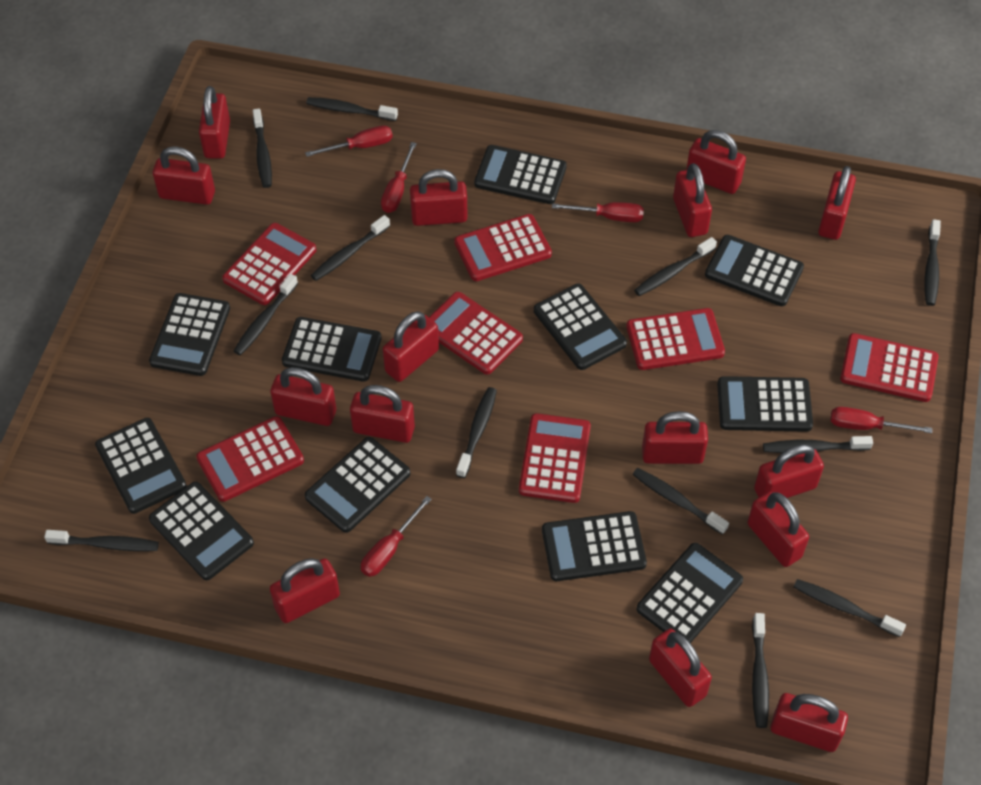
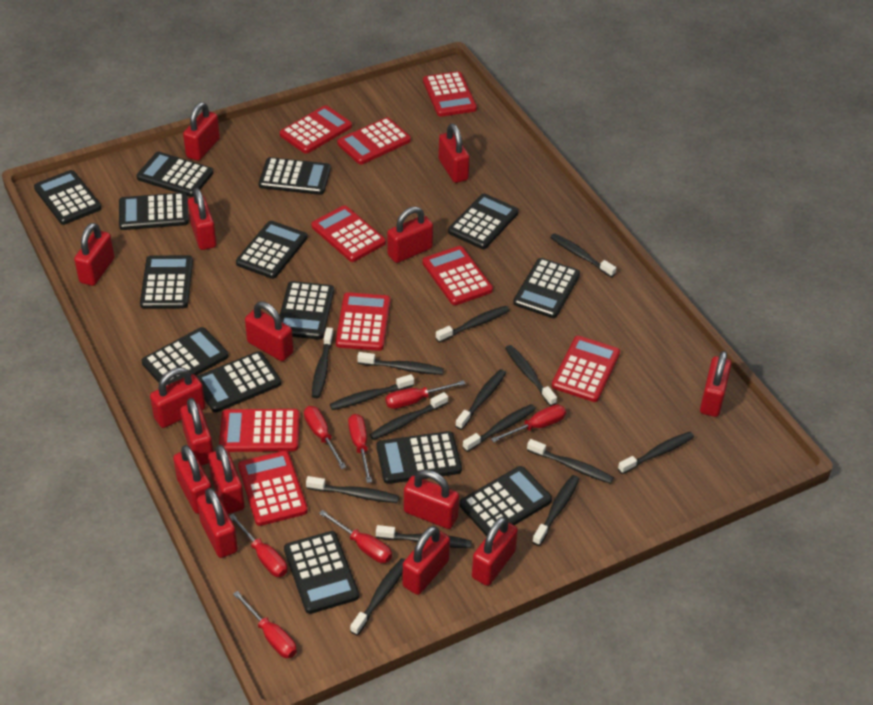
black calculator: 11 -> 14
black toothbrush: 12 -> 15
red calculator: 7 -> 9
red screwdriver: 5 -> 7

